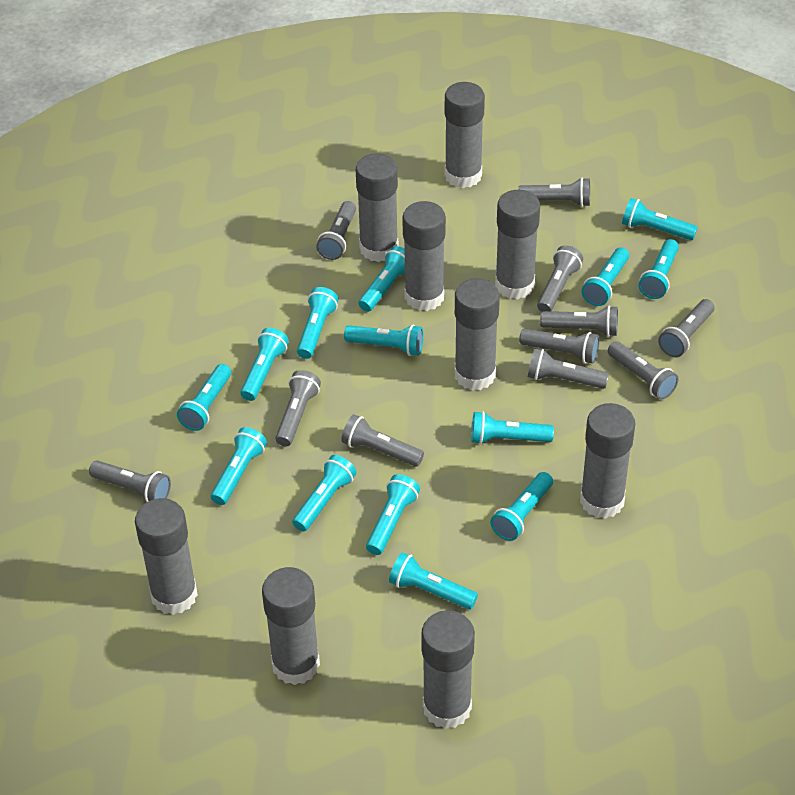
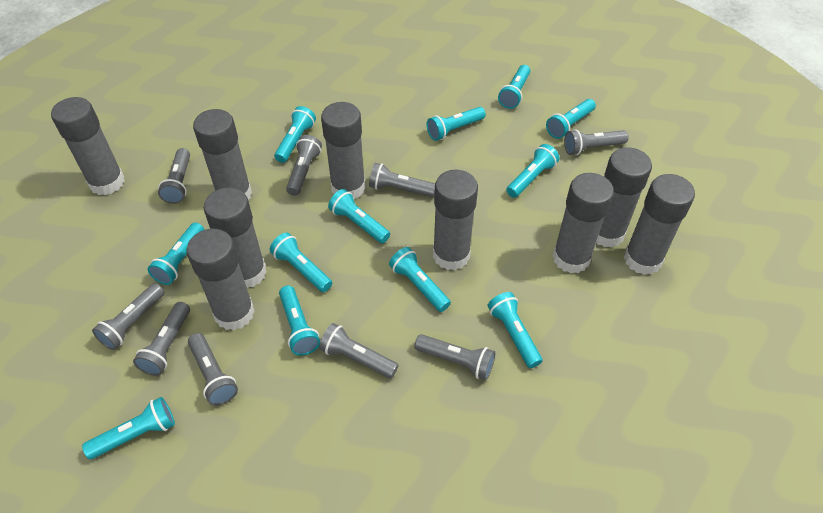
grey flashlight: 11 -> 9
turquoise flashlight: 14 -> 12

